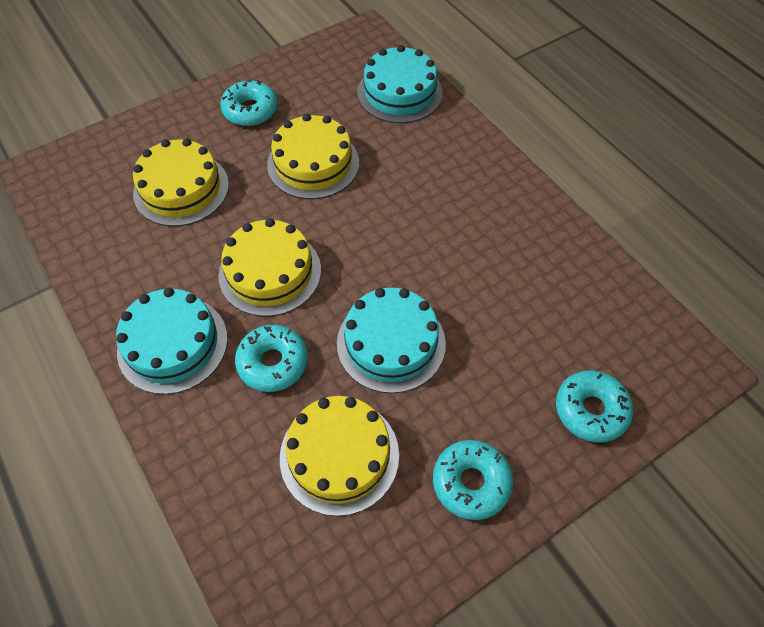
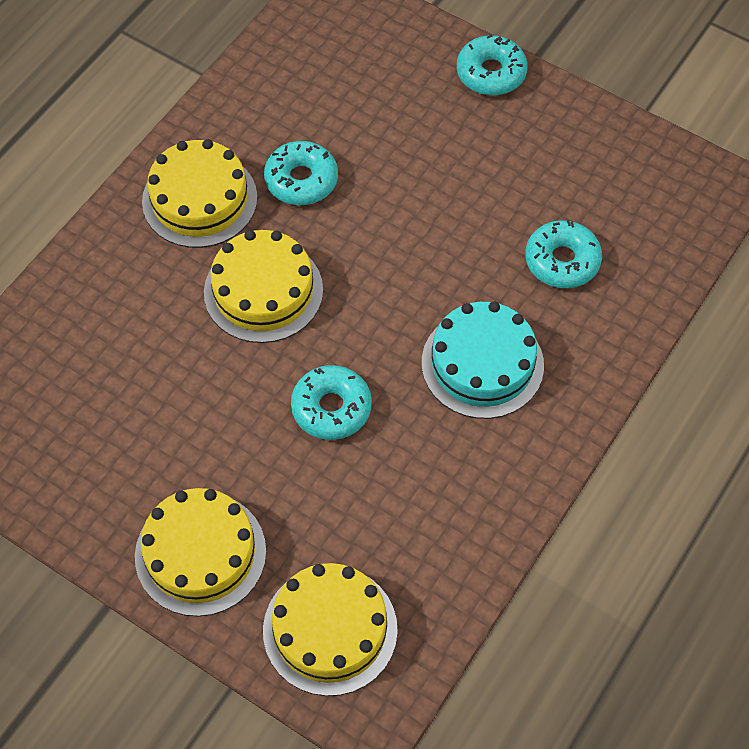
turquoise cake: 3 -> 1

